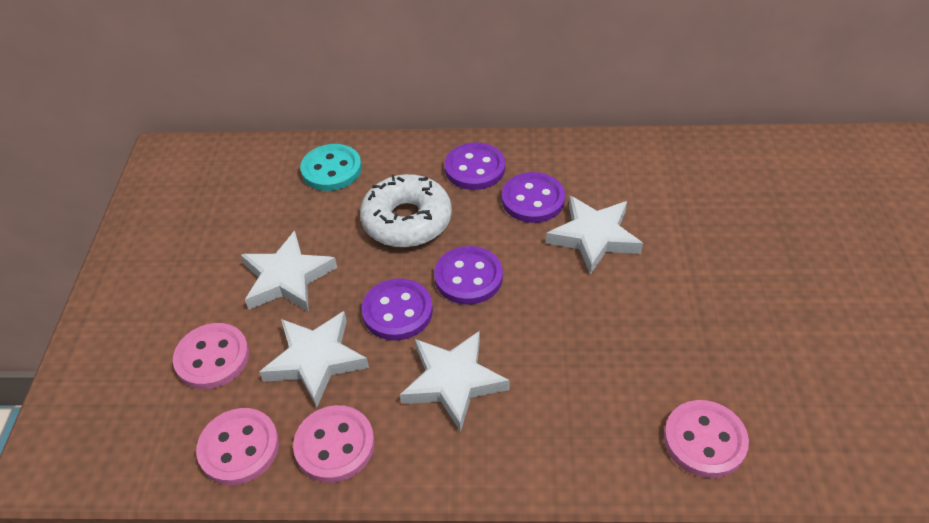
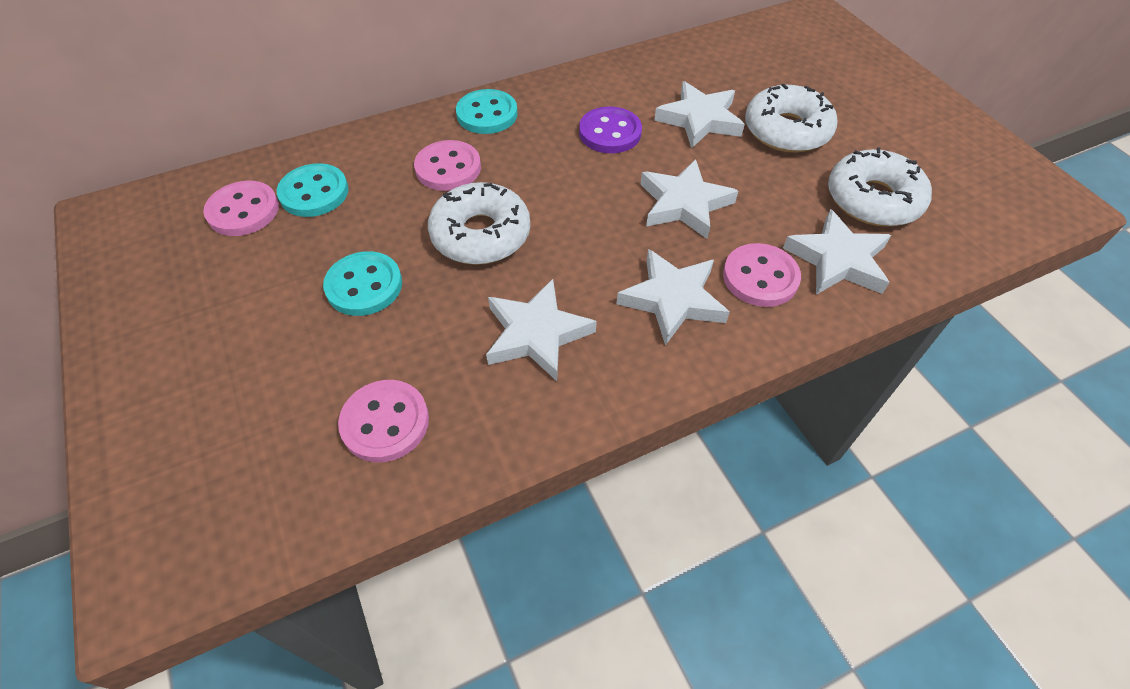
purple button: 4 -> 1
turquoise button: 1 -> 3
white donut: 1 -> 3
white star: 4 -> 5

